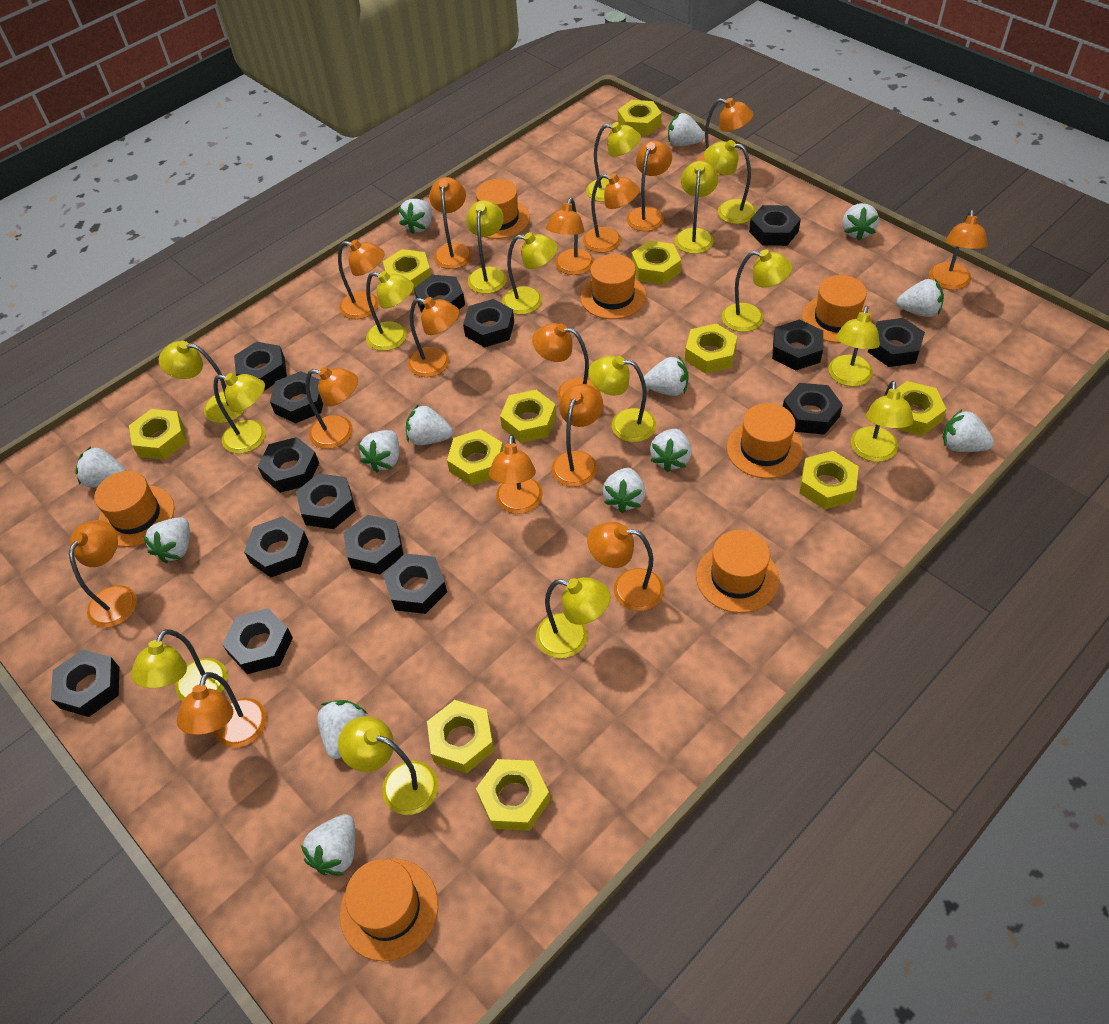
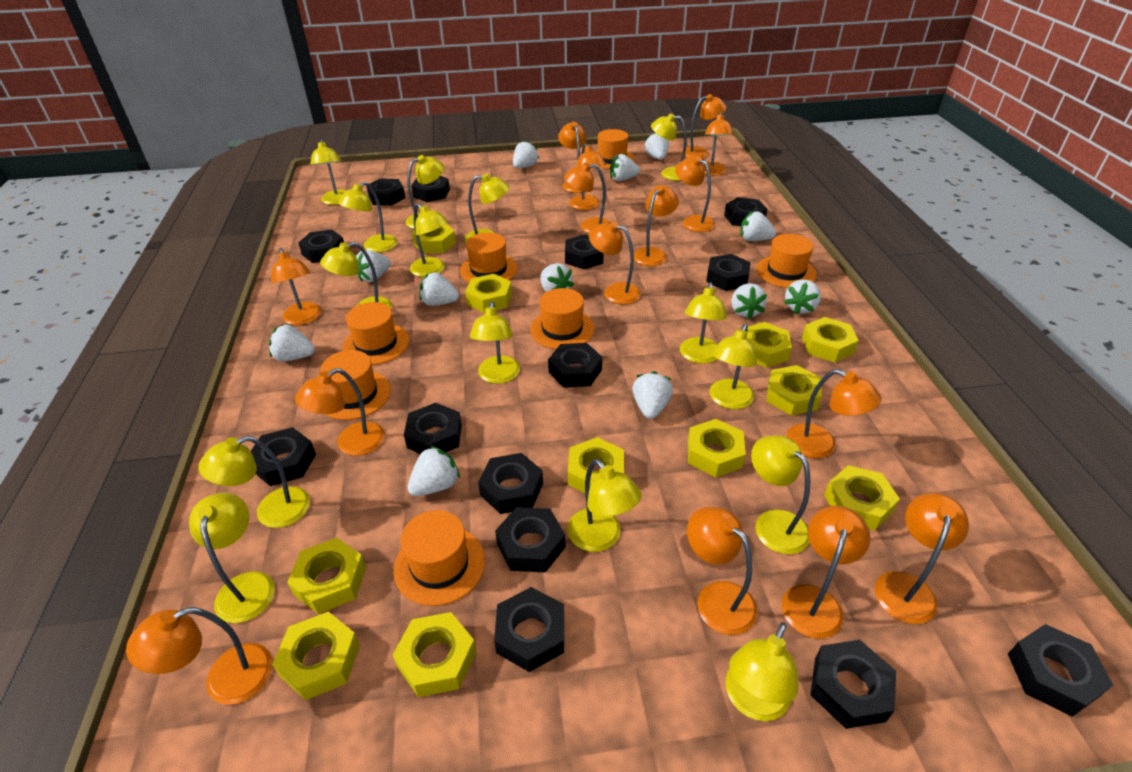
black nut: 15 -> 14
white strawberry: 14 -> 12

